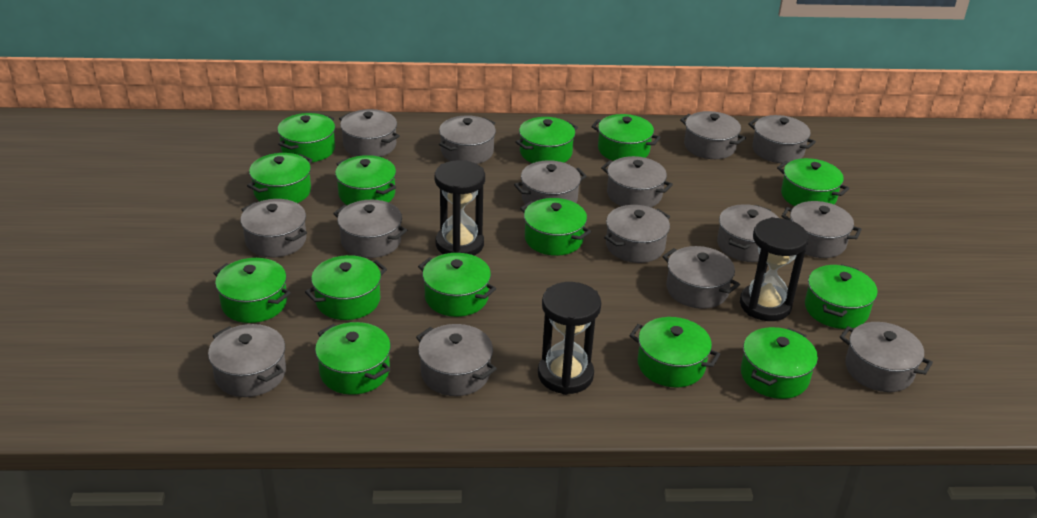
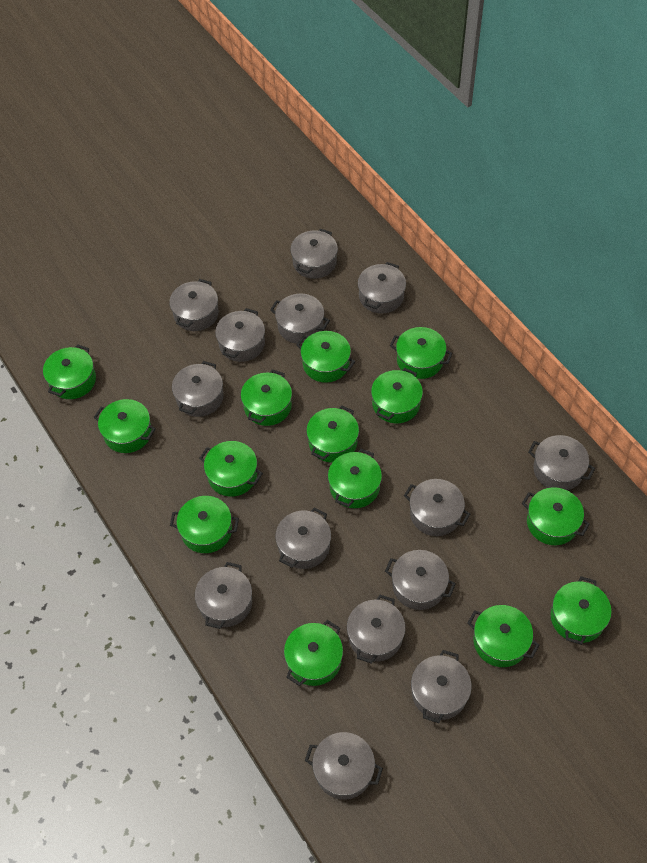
black hourglass: 3 -> 0
grey pot: 15 -> 14

